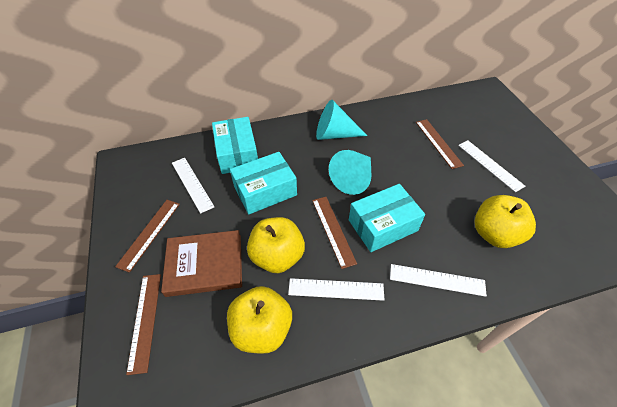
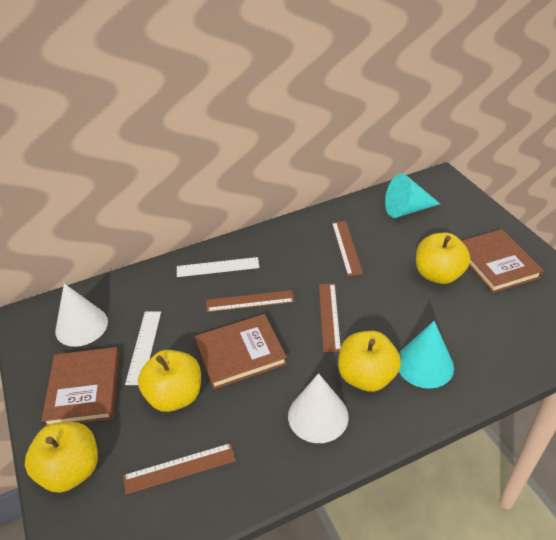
brown book: 1 -> 3
turquoise box: 3 -> 0
white cone: 0 -> 2
white ruler: 4 -> 2
yellow apple: 3 -> 4

